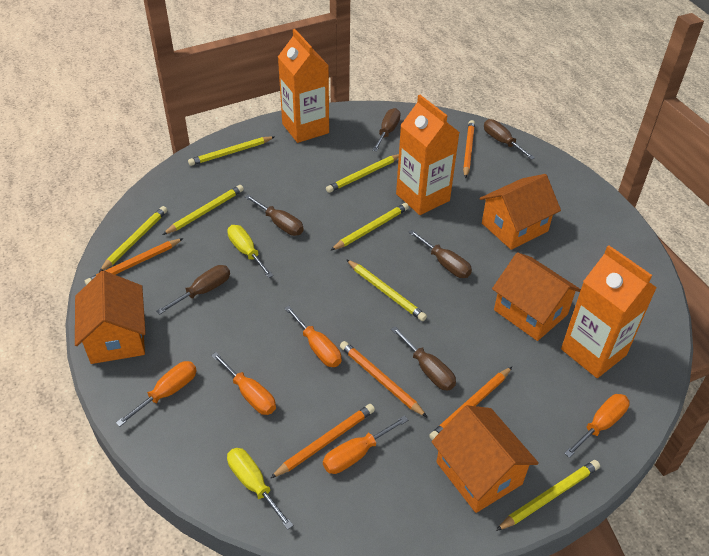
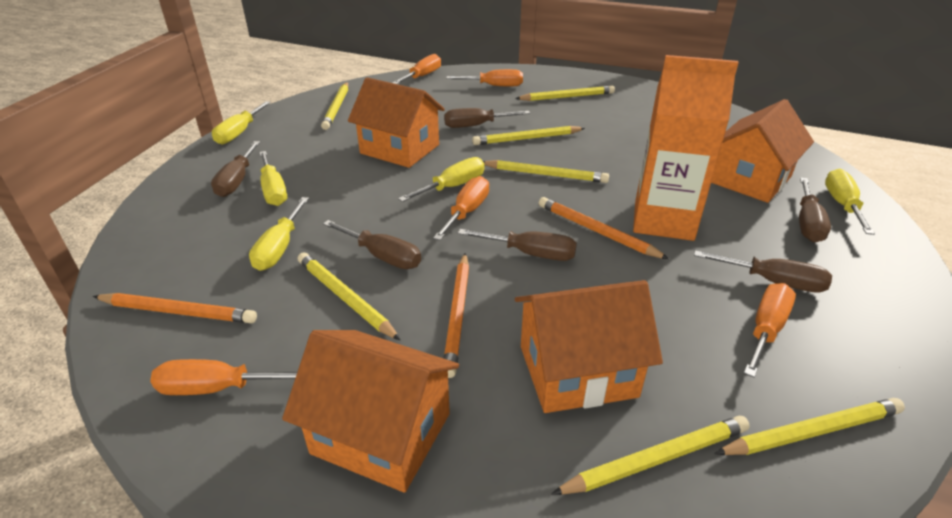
orange carton: 3 -> 1
orange pencil: 5 -> 3
yellow screwdriver: 2 -> 5

